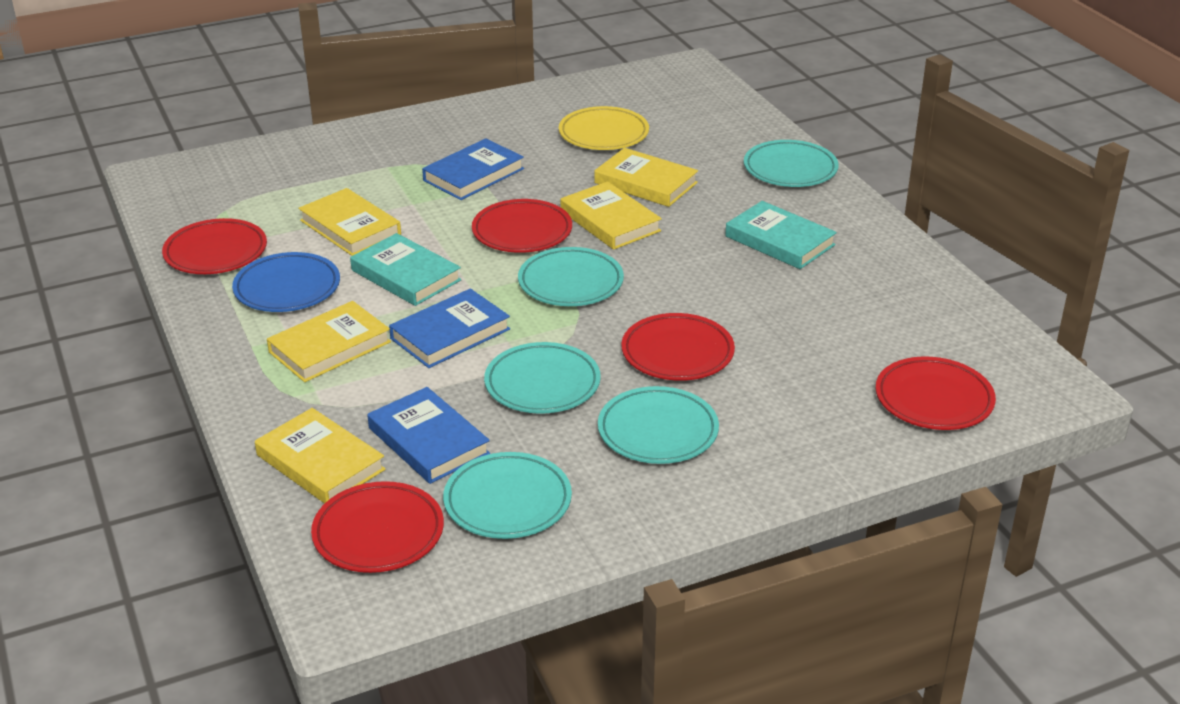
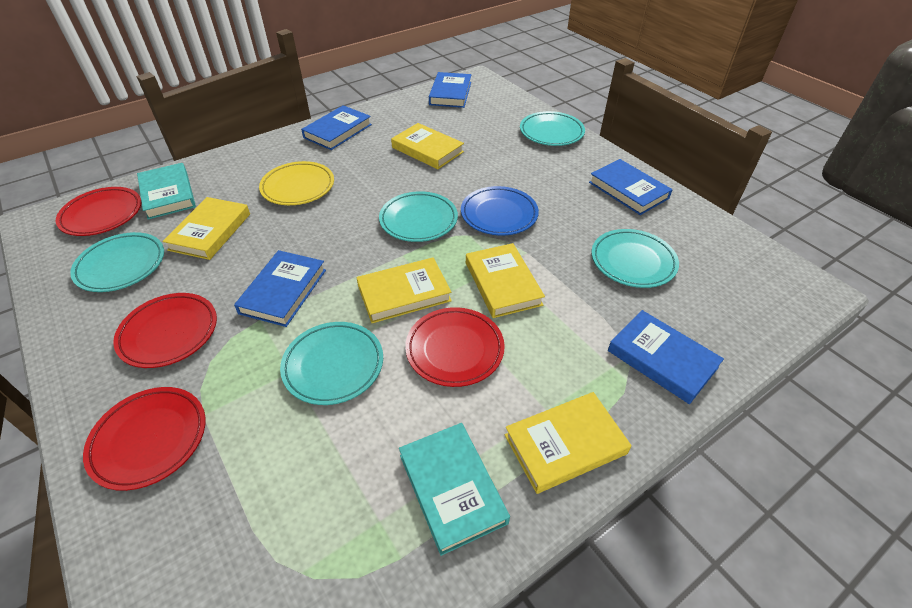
blue book: 3 -> 5
red plate: 5 -> 4

